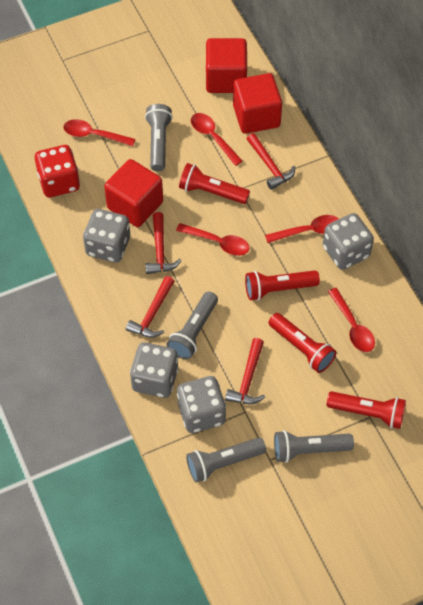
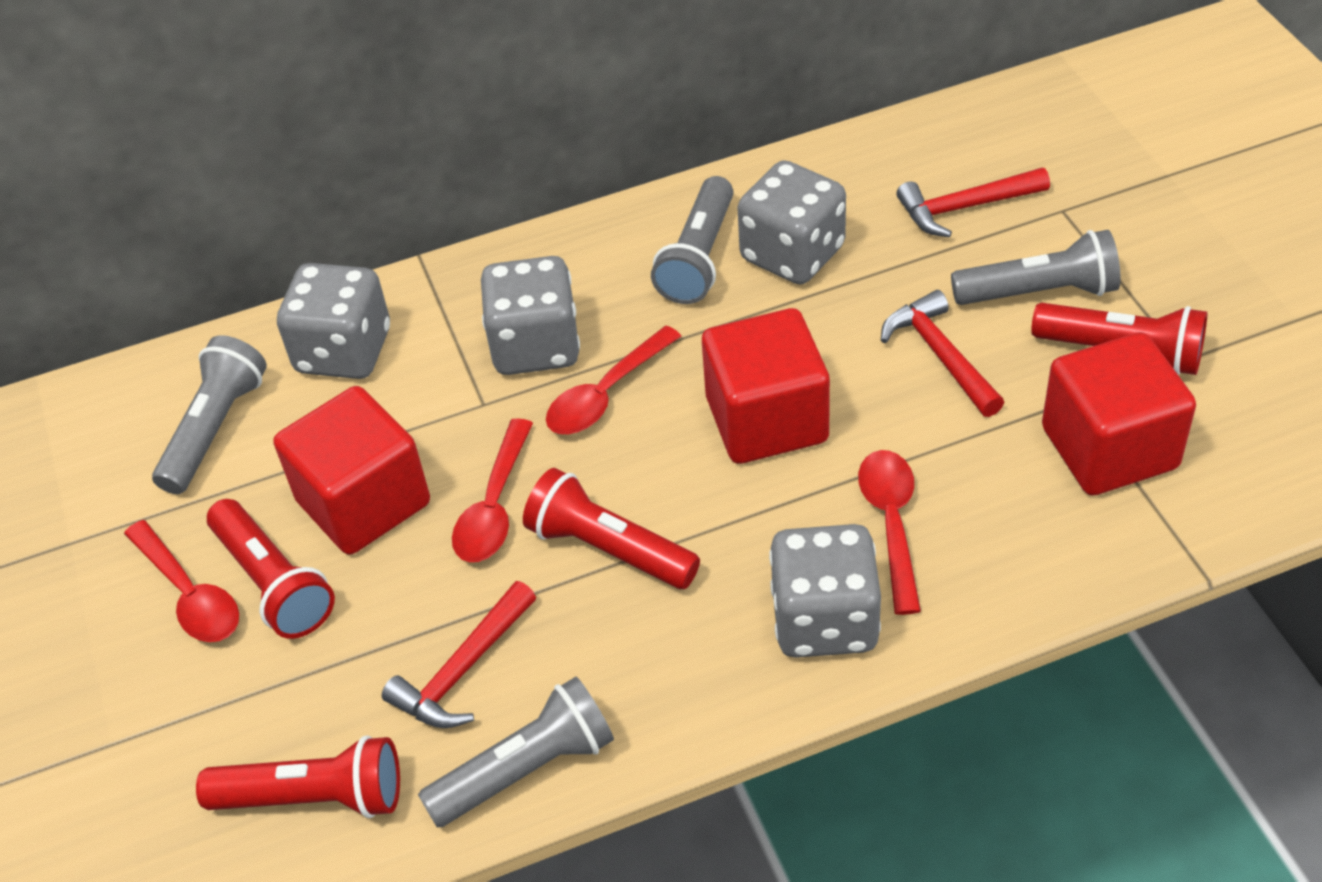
red dice: 1 -> 0
red hammer: 4 -> 3
red spoon: 5 -> 4

